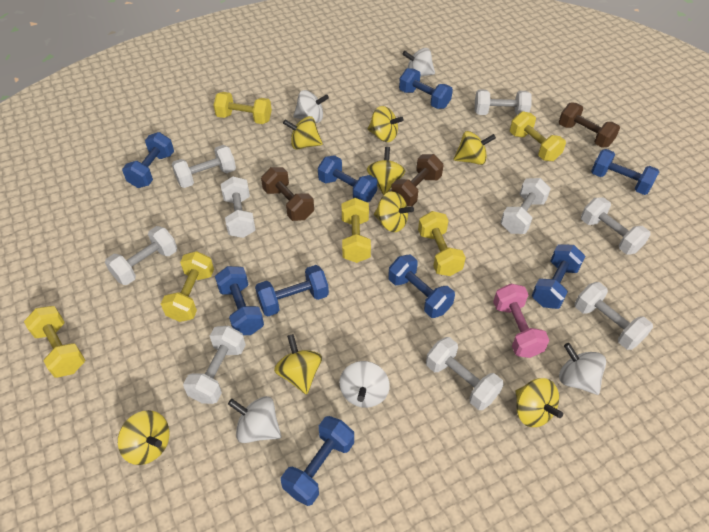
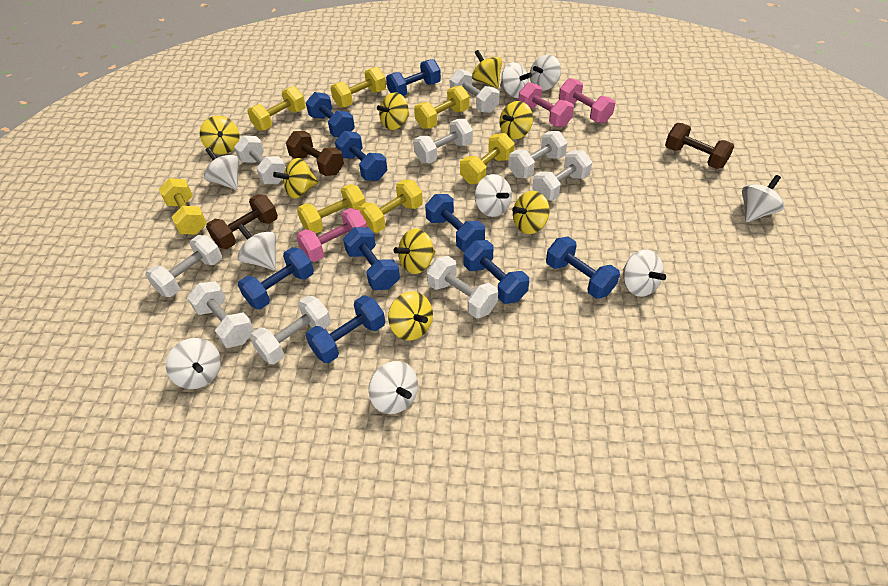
pink dumbbell: 1 -> 3
white spinning top: 5 -> 9
yellow dumbbell: 6 -> 7

